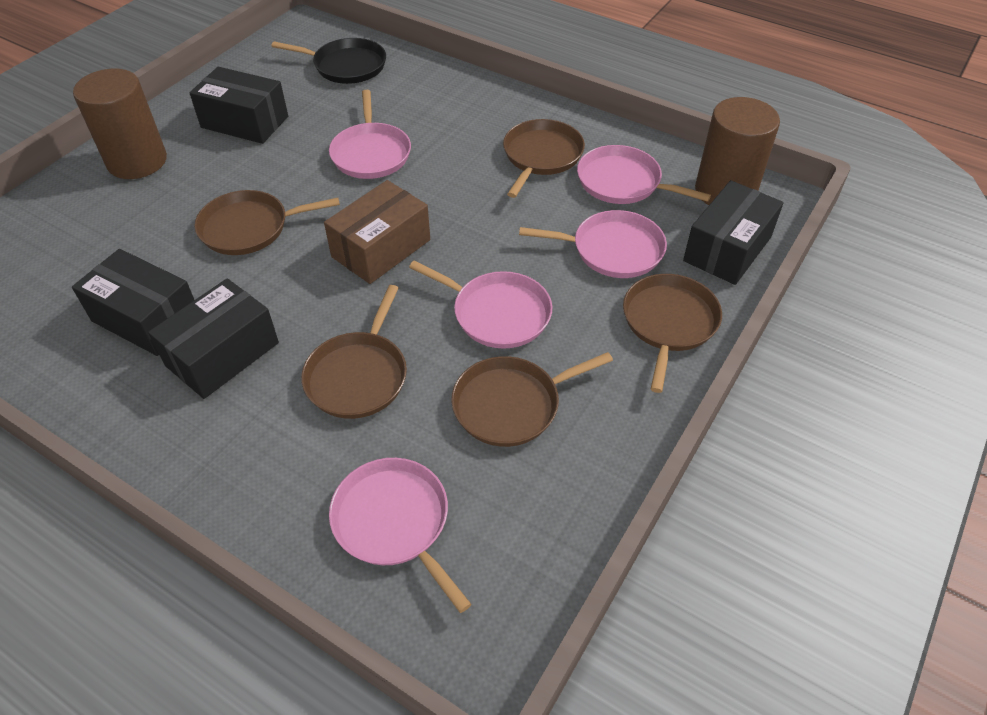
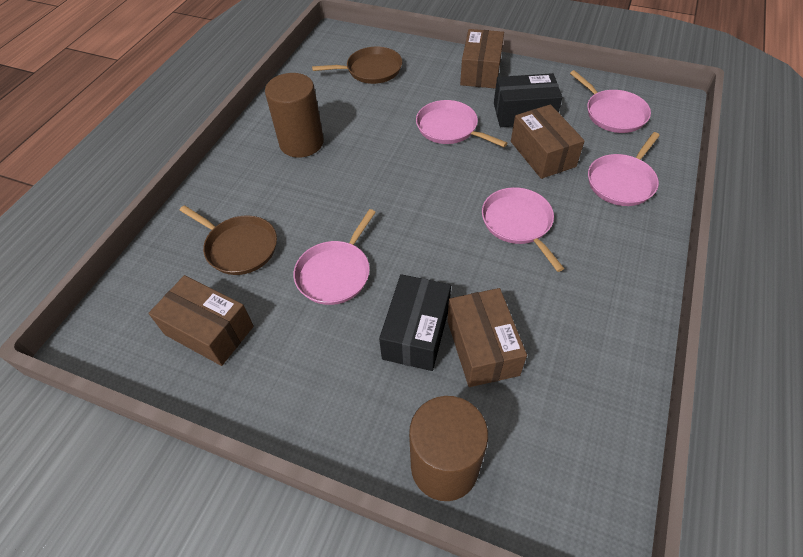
black box: 4 -> 2
black pan: 1 -> 0
brown box: 1 -> 4
brown pan: 5 -> 2

